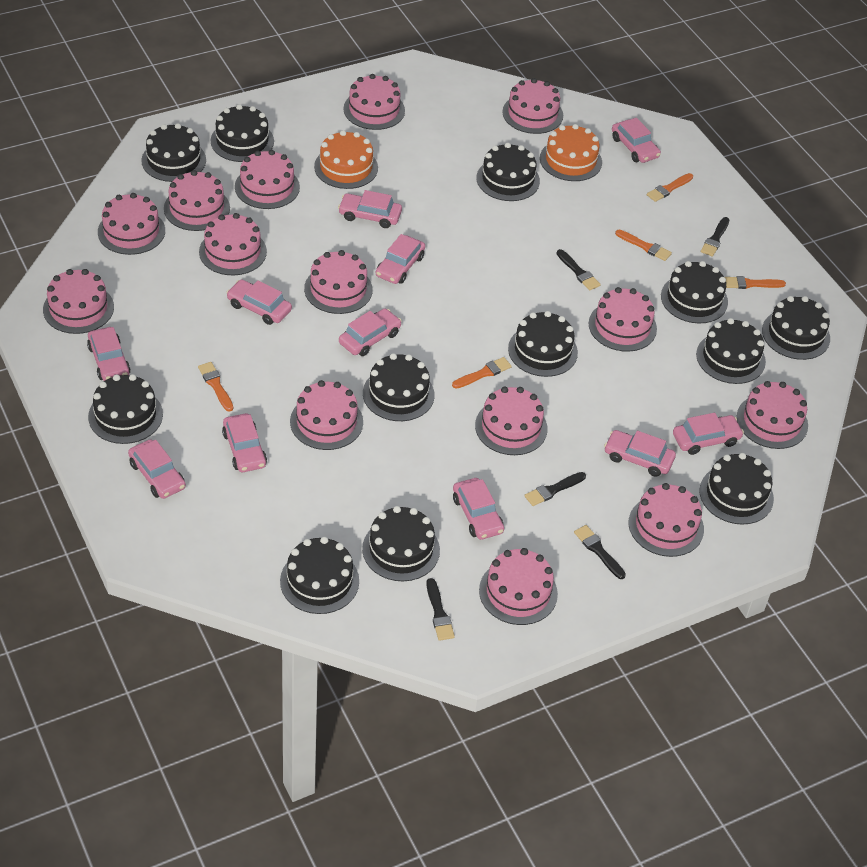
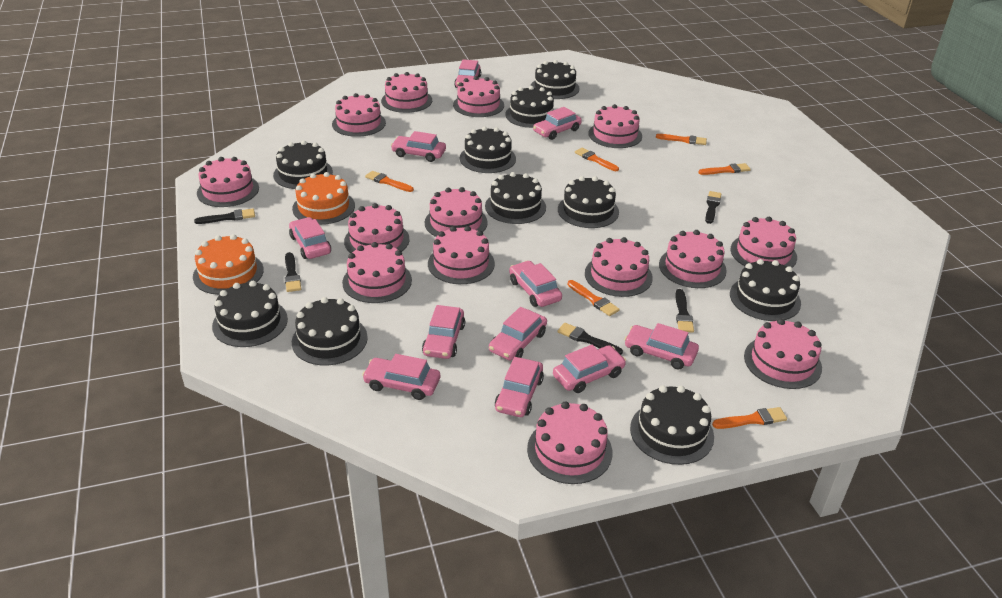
black cake: 12 -> 10
orange brush: 5 -> 6

